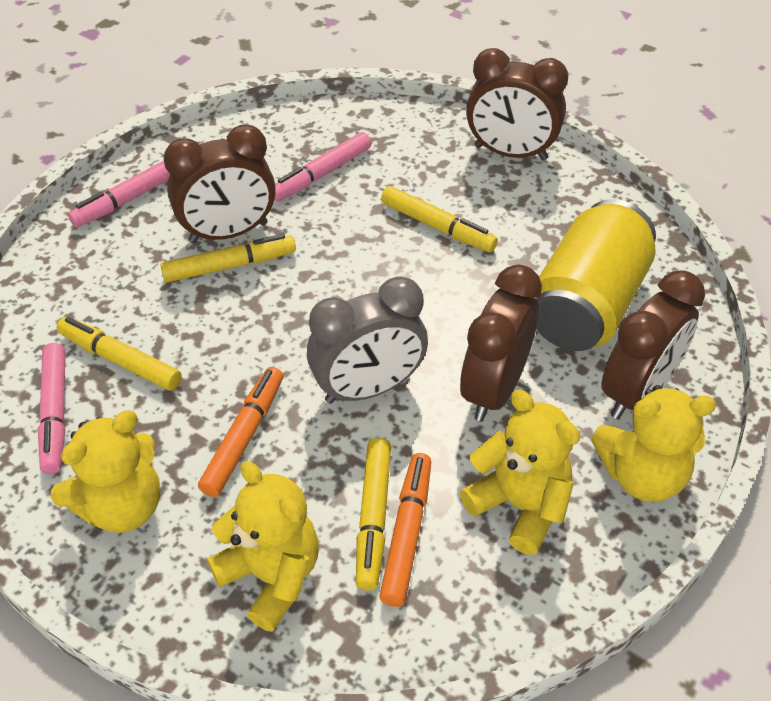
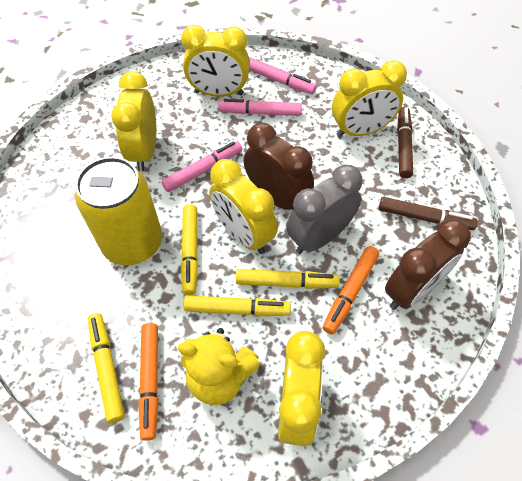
brown clock: 4 -> 2
brown marker: 0 -> 2
yellow clock: 0 -> 5
yellow teddy bear: 4 -> 1

